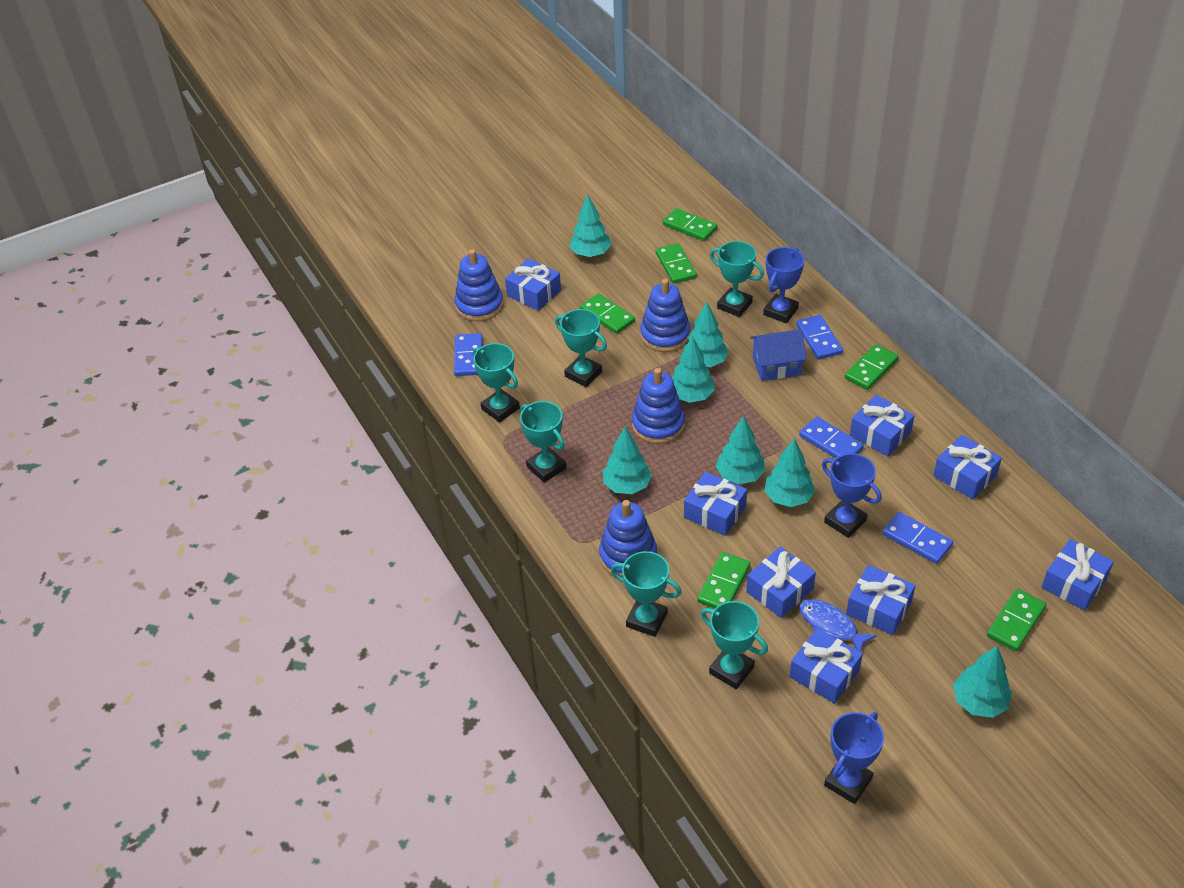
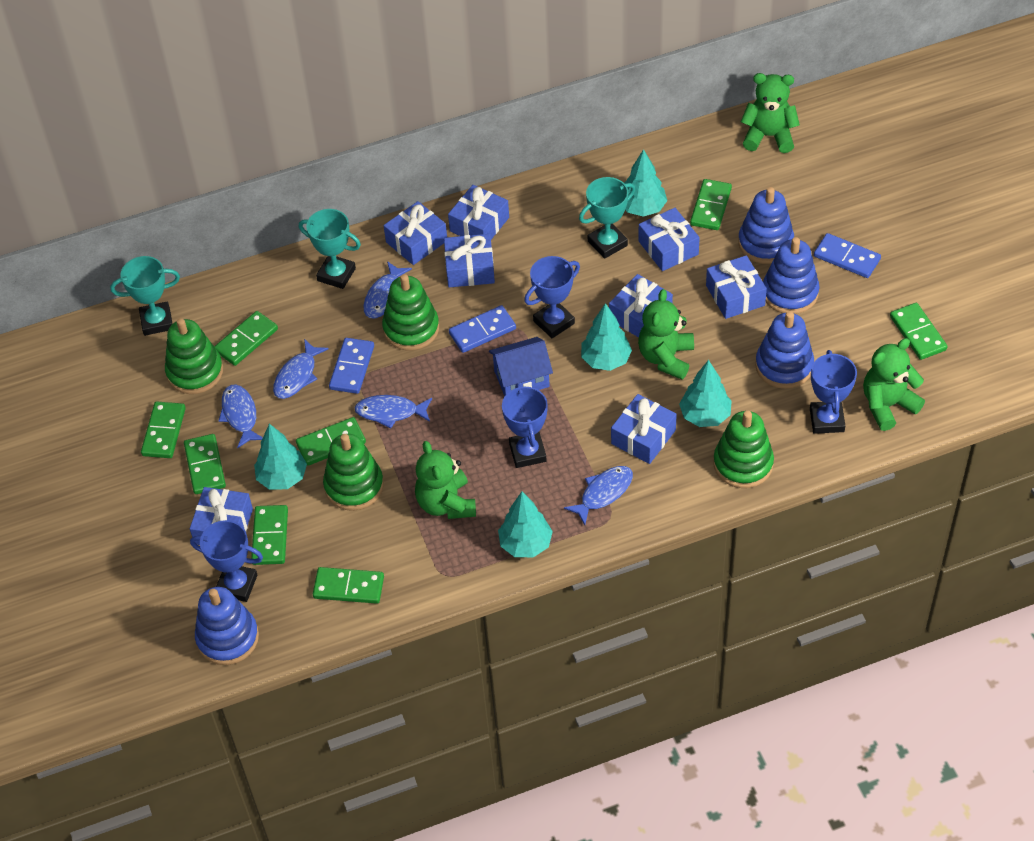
blue domino: 4 -> 3
blue fish: 1 -> 5
blue trophy: 3 -> 4
green domino: 6 -> 8
green stacking toy: 0 -> 4
green teddy bear: 0 -> 4
turquoise tree: 7 -> 5
turquoise trophy: 6 -> 3

